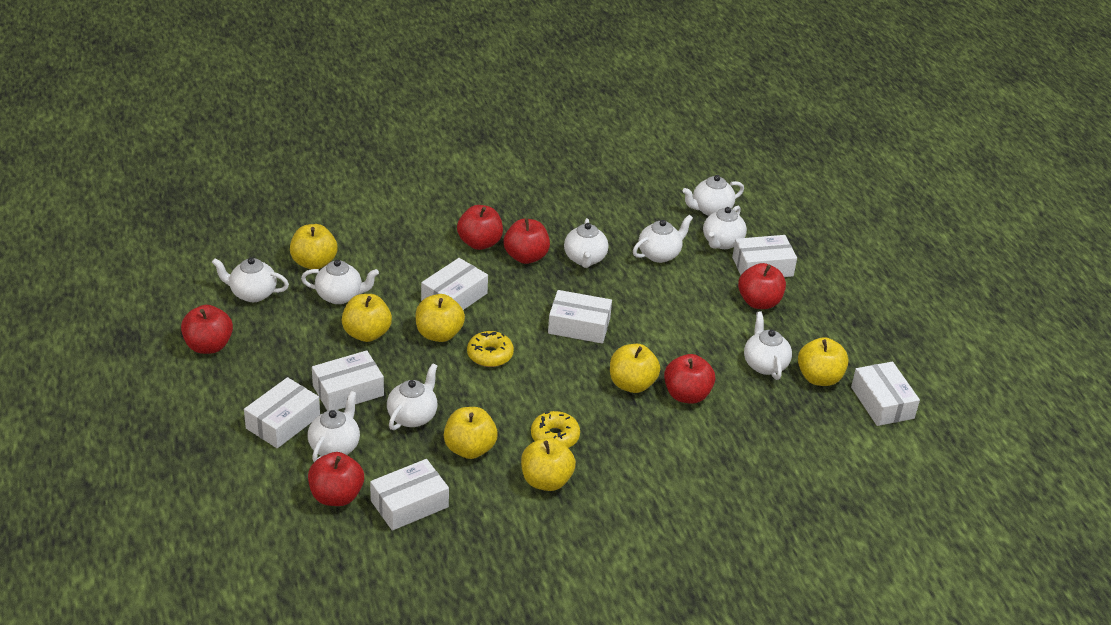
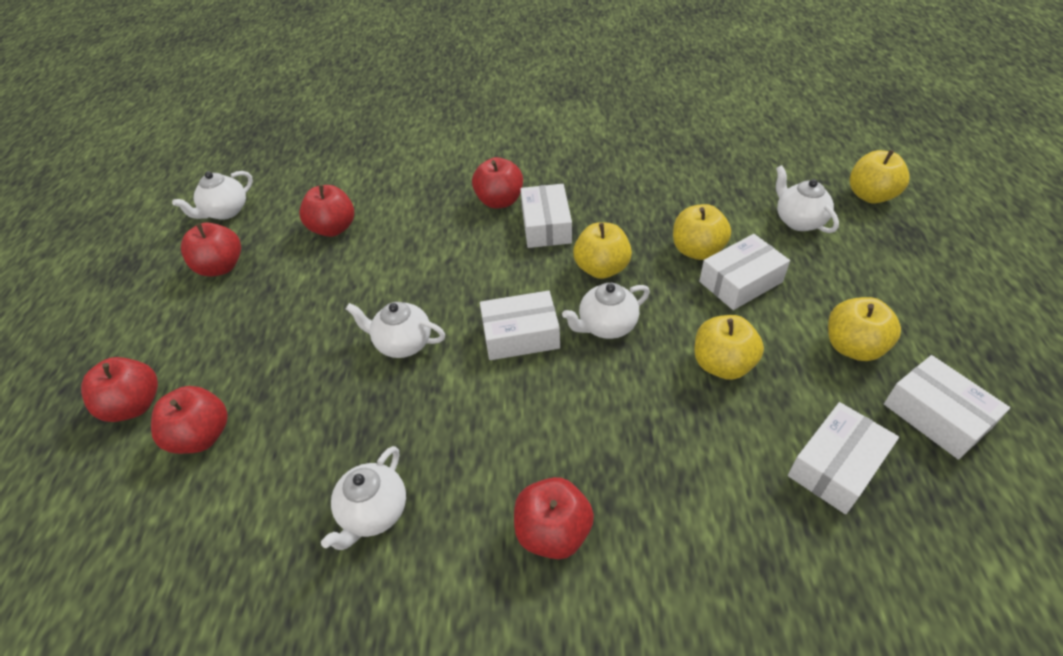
white box: 7 -> 5
white teapot: 9 -> 5
yellow apple: 7 -> 5
yellow donut: 2 -> 0

